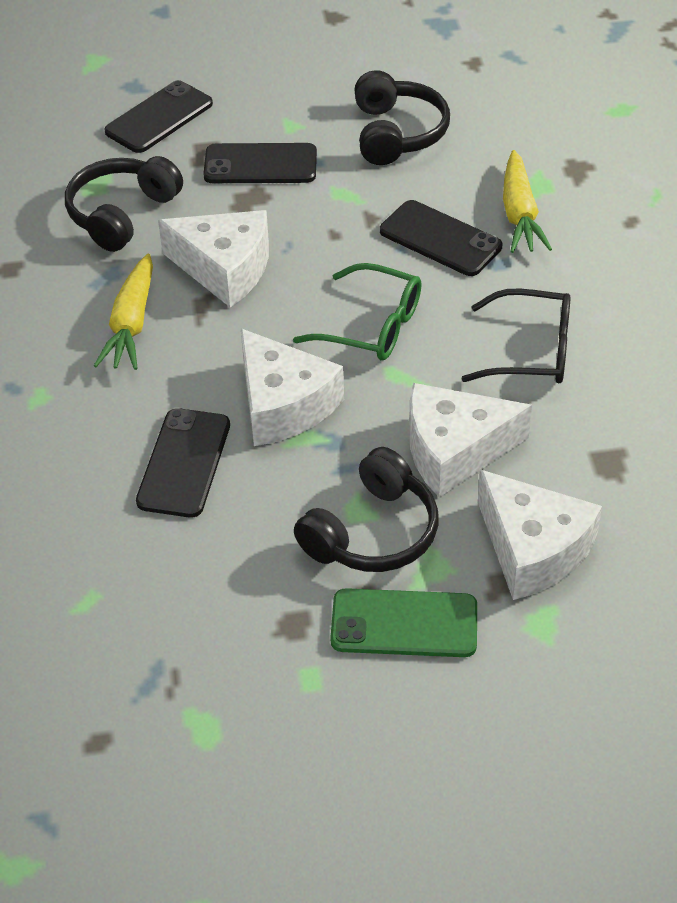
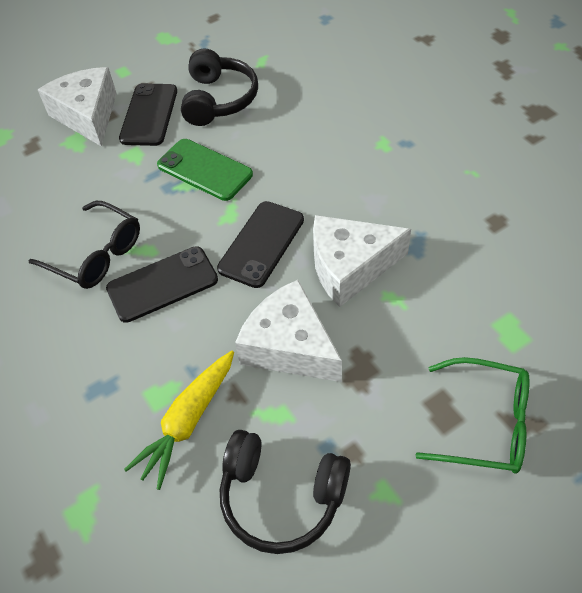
black headphones: 3 -> 2
black phone: 4 -> 3
white cheese: 4 -> 3
yellow carrot: 2 -> 1

